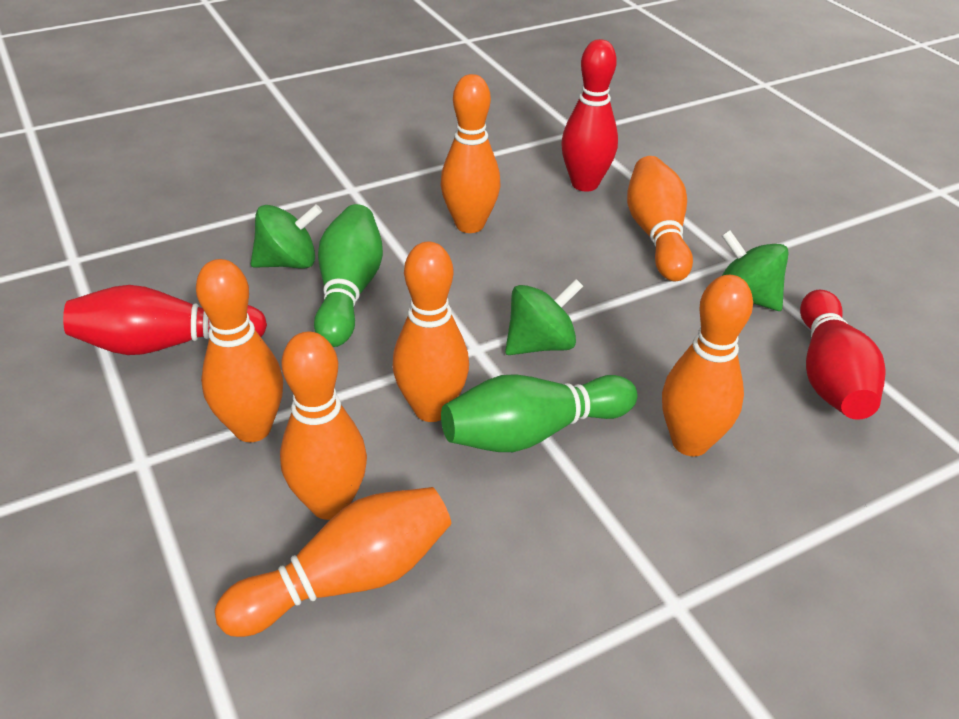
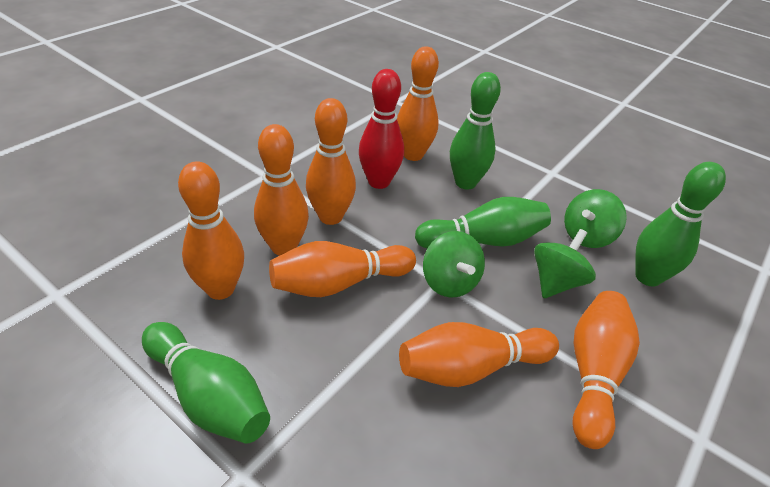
green bowling pin: 2 -> 4
red bowling pin: 3 -> 1

